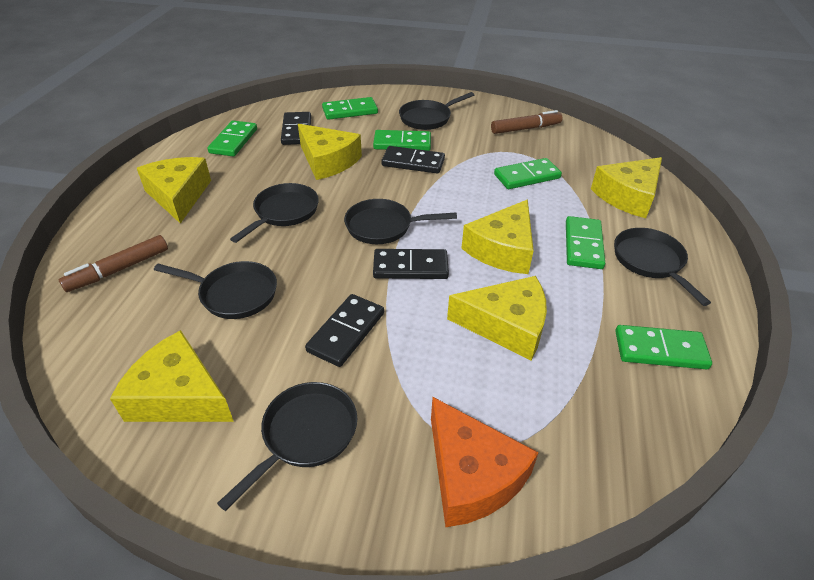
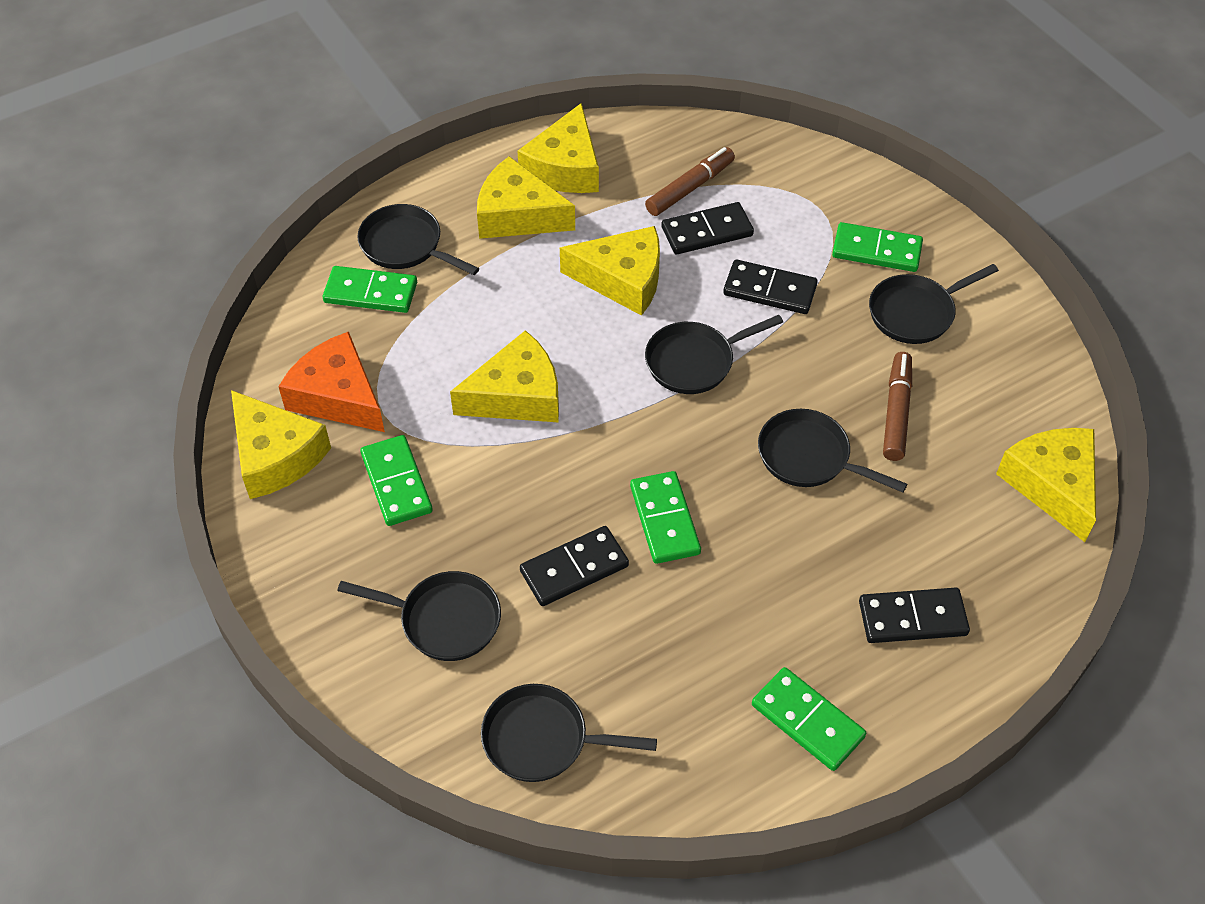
green domino: 6 -> 5

